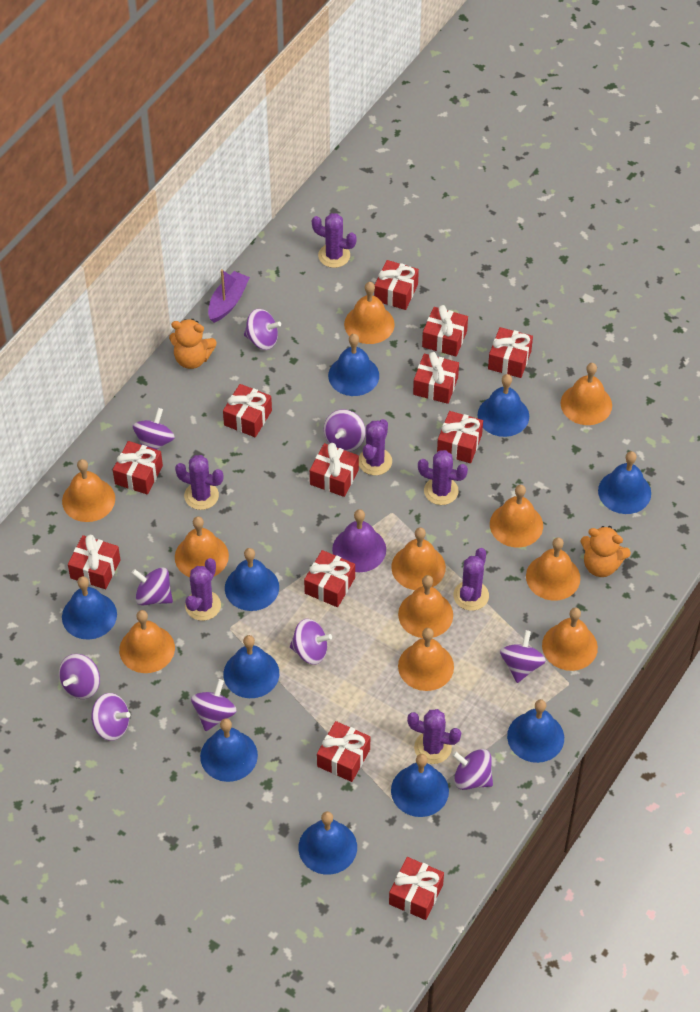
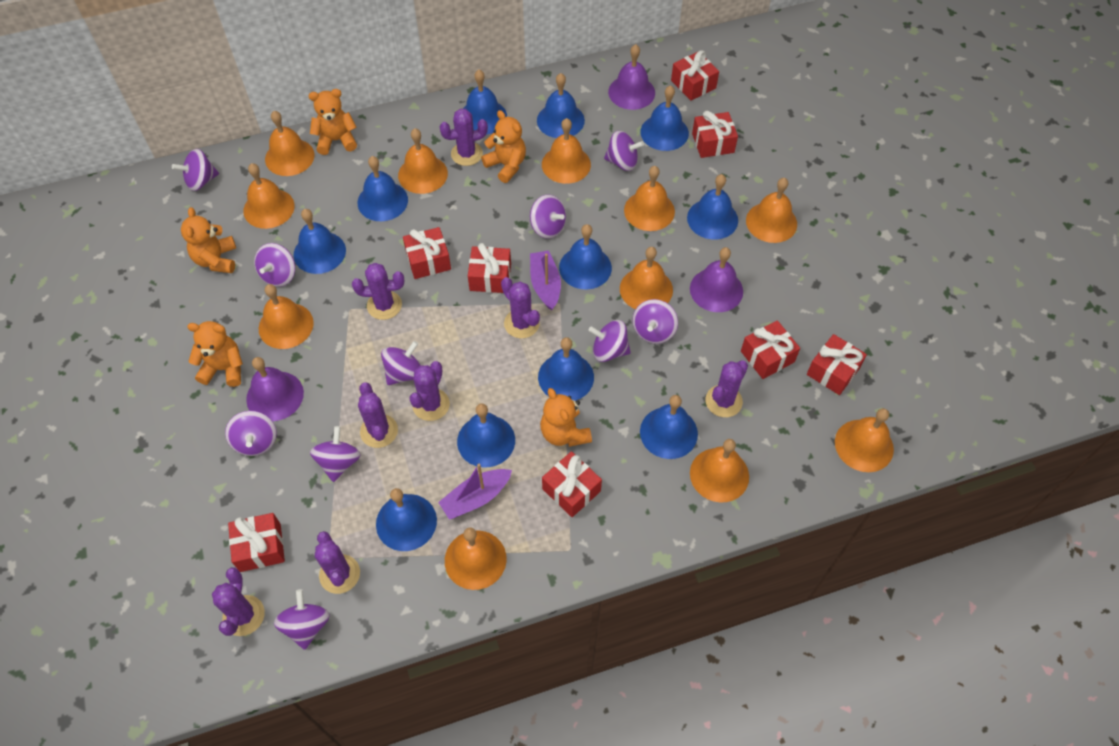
blue bell: 10 -> 11
orange teddy bear: 2 -> 5
purple bell: 1 -> 3
purple boat: 1 -> 2
purple cactus: 7 -> 8
red gift: 12 -> 8

